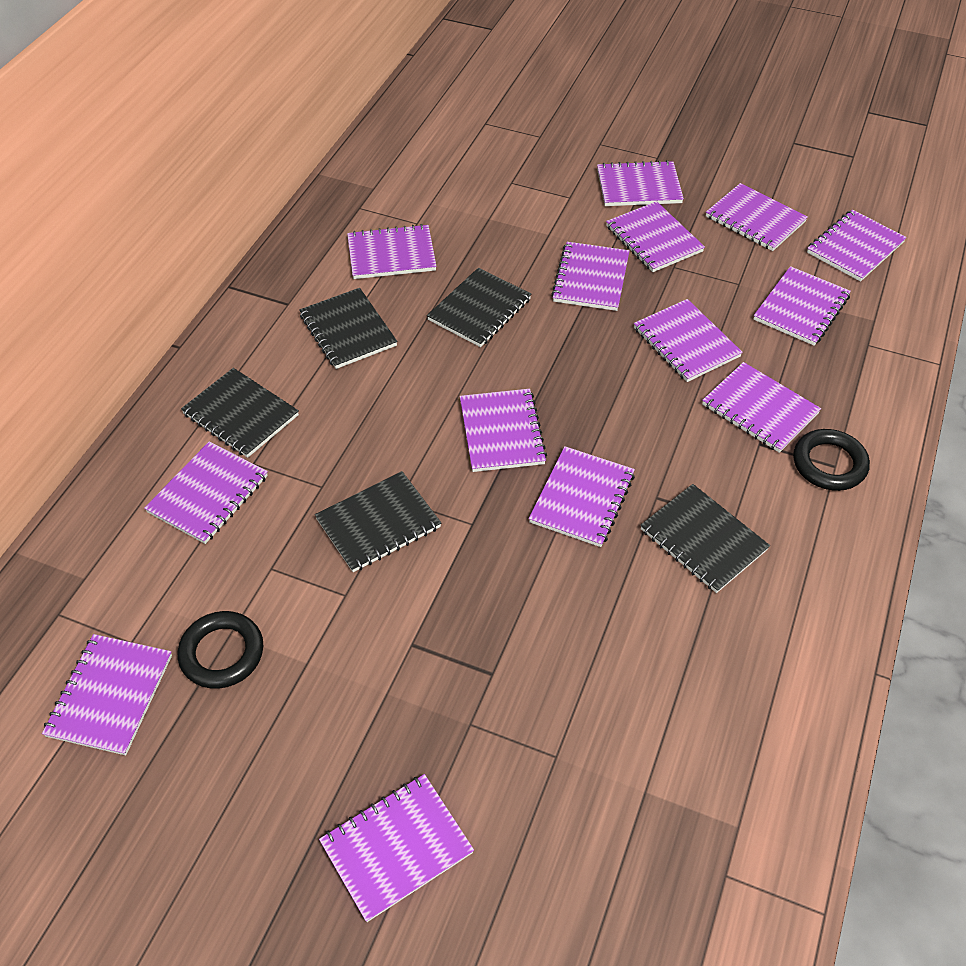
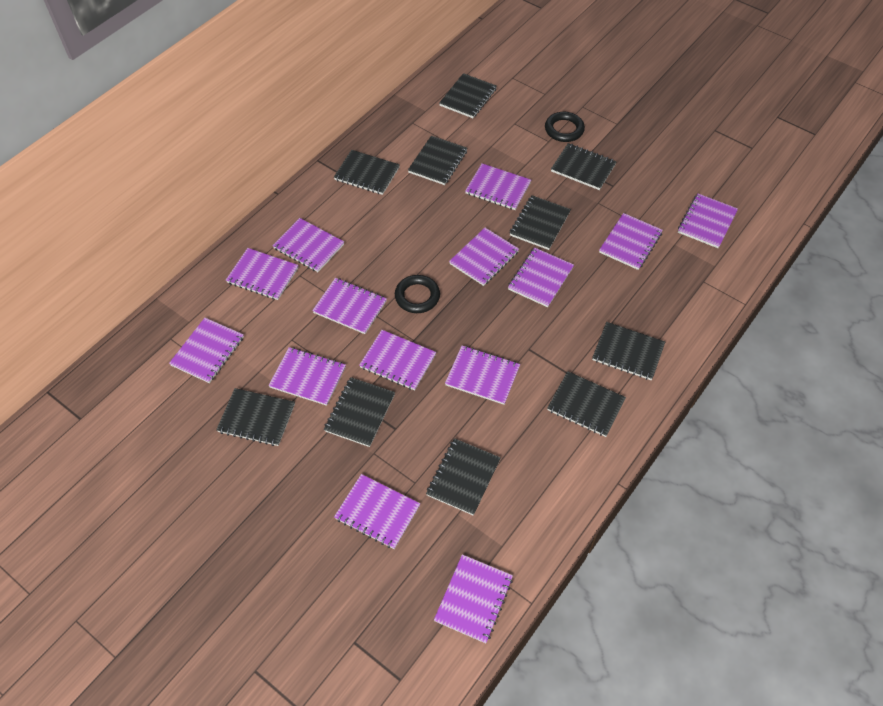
black notebook: 5 -> 10

